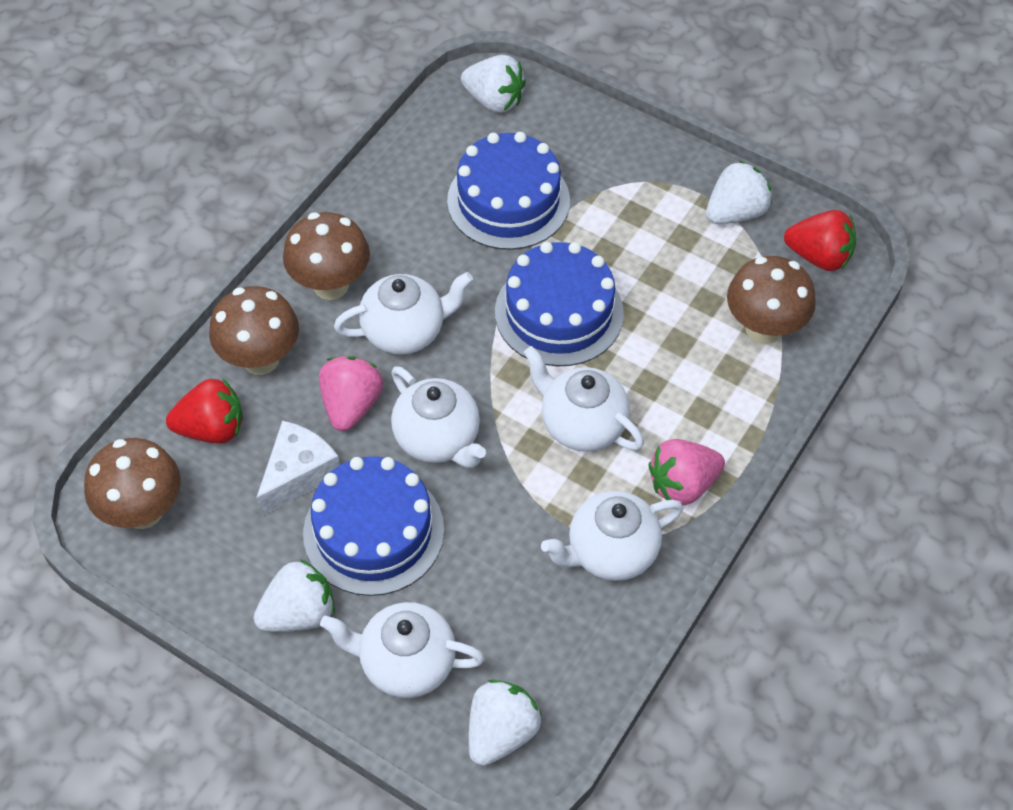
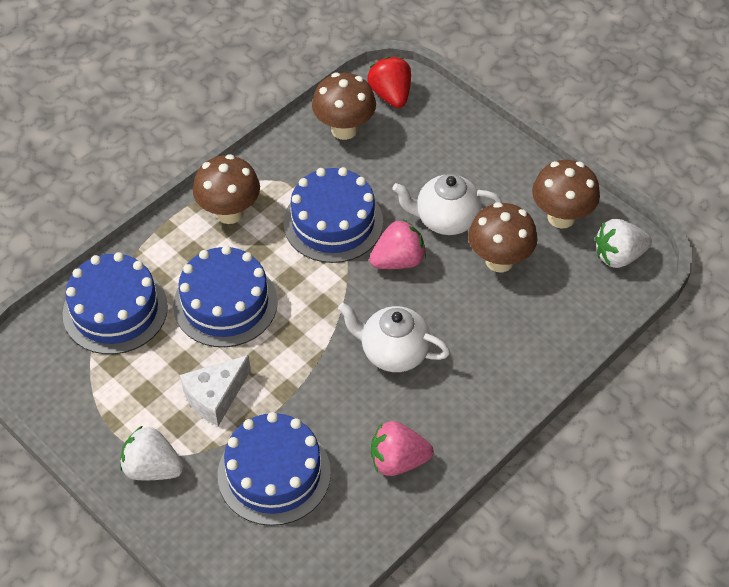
blue cake: 3 -> 4
red strawberry: 2 -> 1
white strawberry: 4 -> 2
white teapot: 5 -> 2

